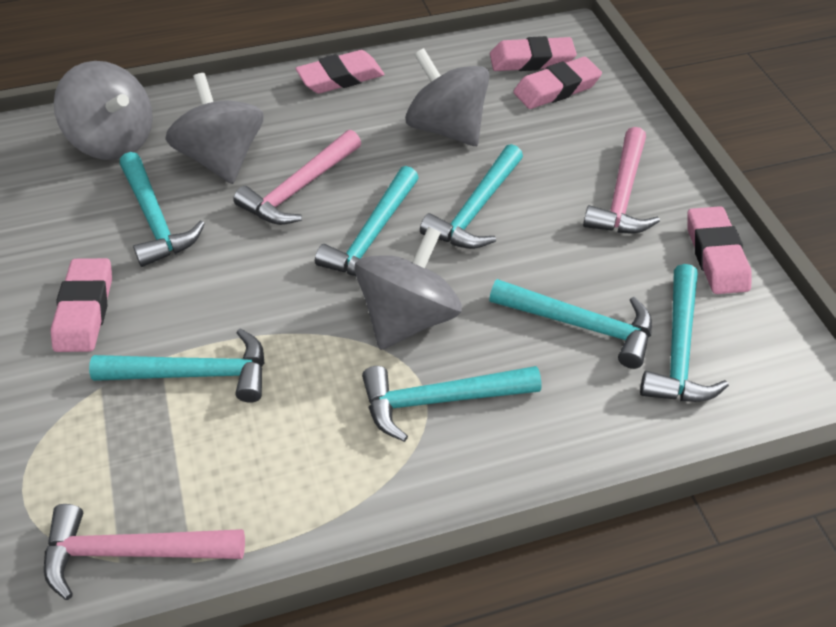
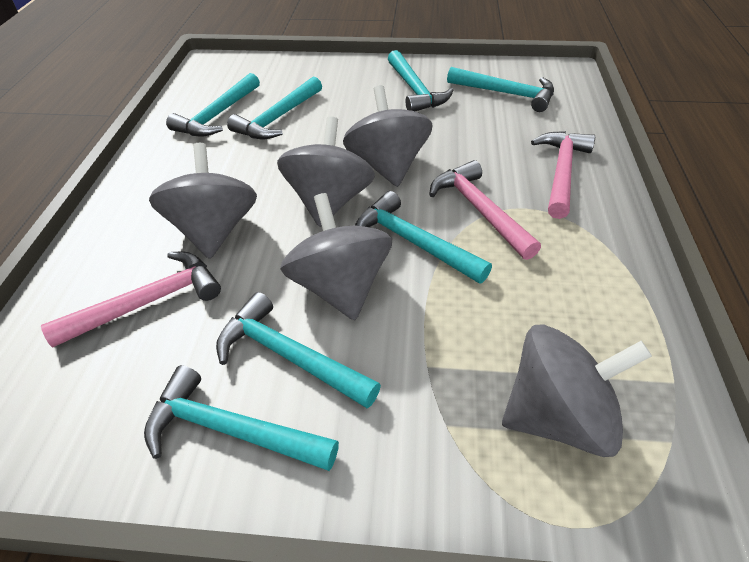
grey spinning top: 4 -> 5
pink eraser: 5 -> 0

